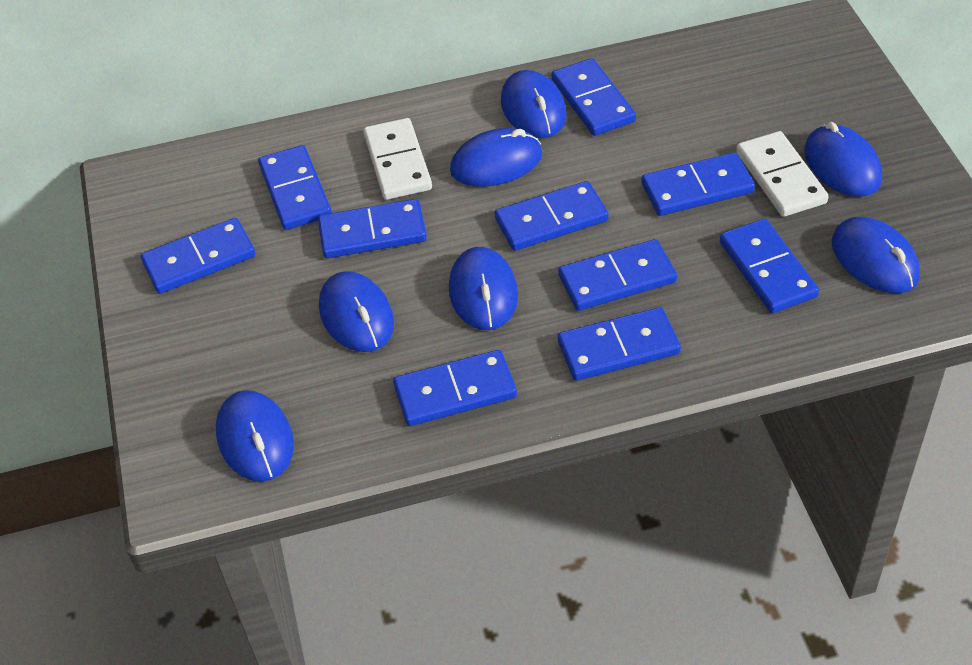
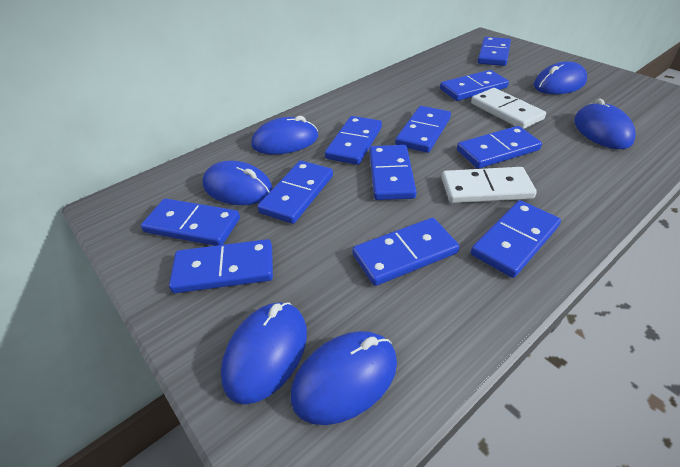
blue domino: 10 -> 11
blue mouse: 7 -> 6

